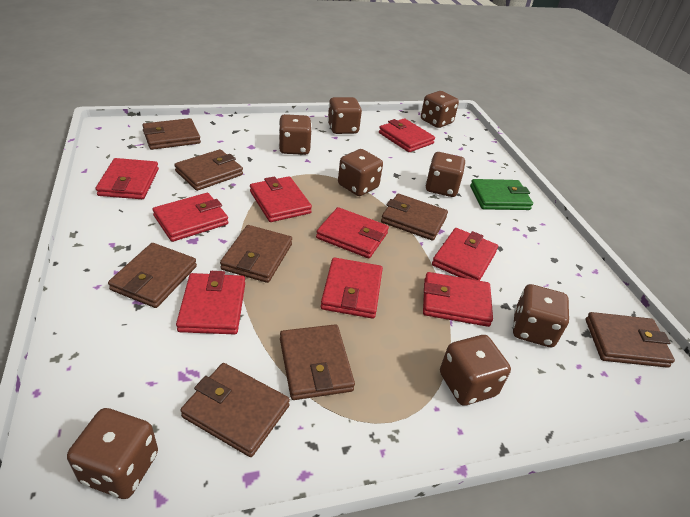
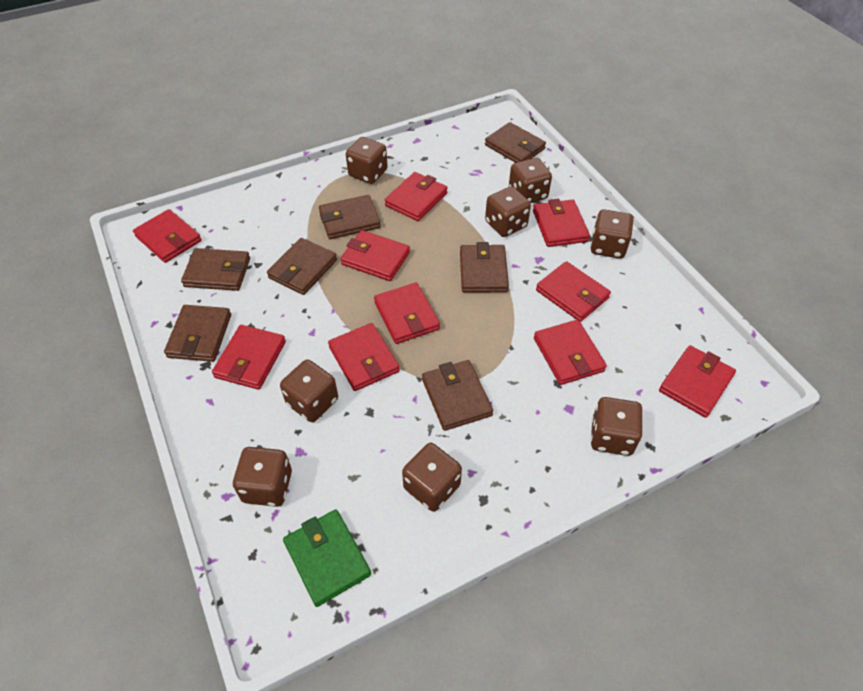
brown wallet: 8 -> 7
red wallet: 9 -> 10

